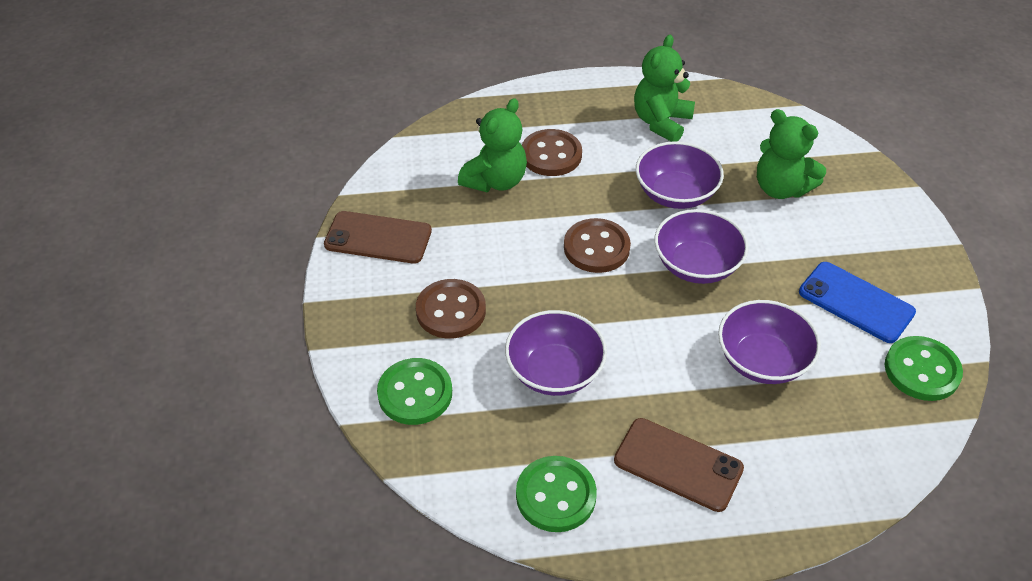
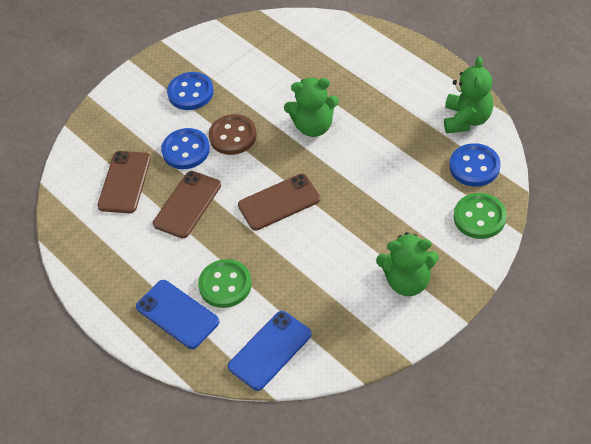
blue button: 0 -> 3
blue phone: 1 -> 2
brown button: 3 -> 1
brown phone: 2 -> 3
green button: 3 -> 2
purple bowl: 4 -> 0

